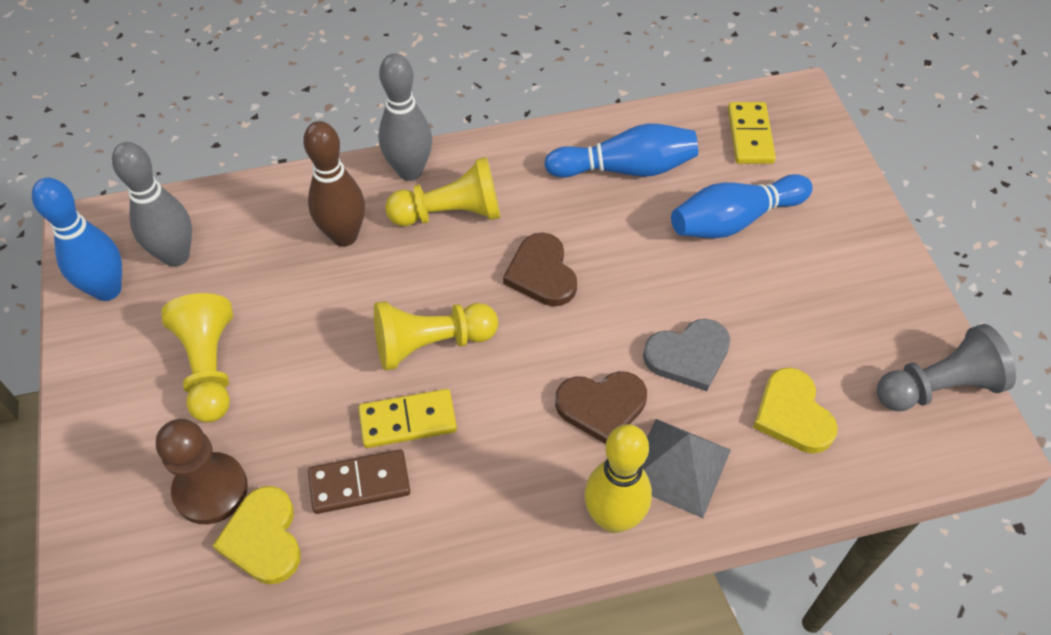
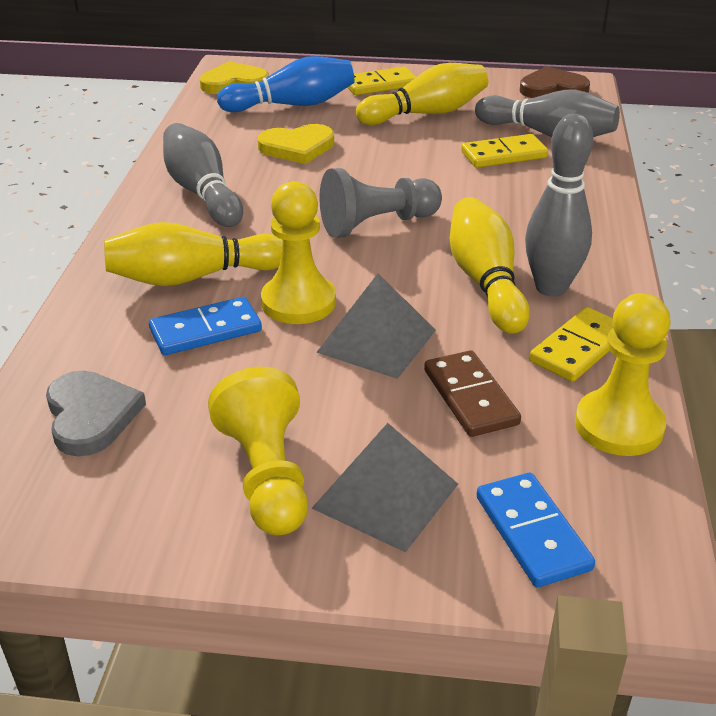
blue bowling pin: 3 -> 1
blue domino: 0 -> 2
brown bowling pin: 1 -> 0
brown heart: 2 -> 1
brown pawn: 1 -> 0
grey bowling pin: 2 -> 3
grey pyramid: 1 -> 2
yellow bowling pin: 1 -> 3
yellow domino: 2 -> 3

